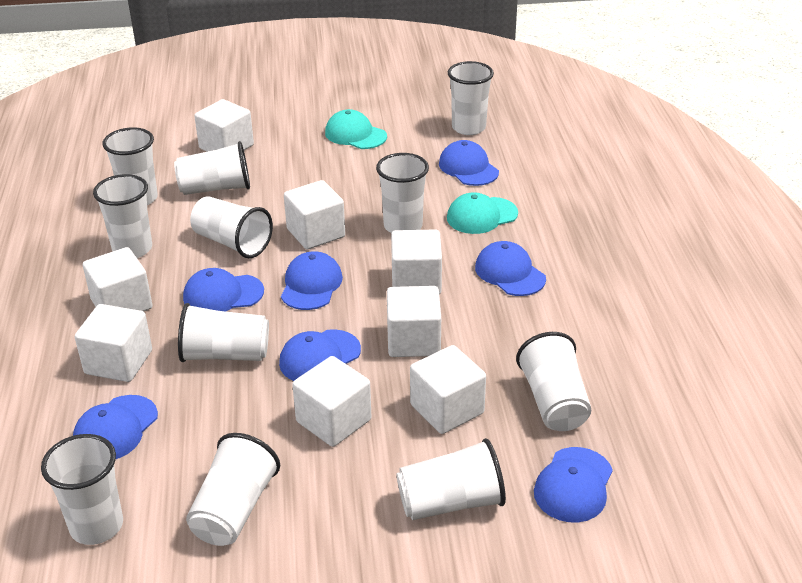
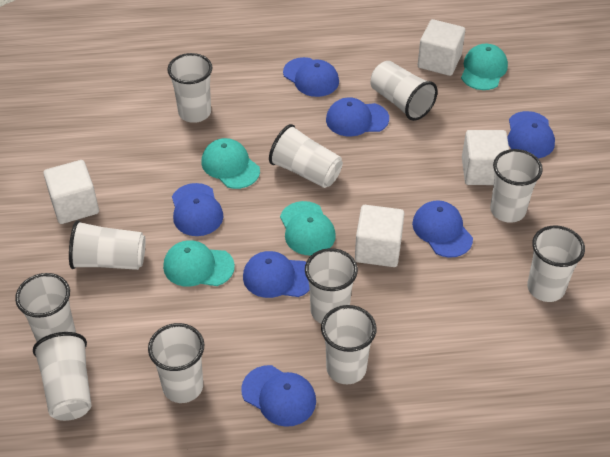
turquoise cap: 2 -> 4
white cube: 8 -> 4

